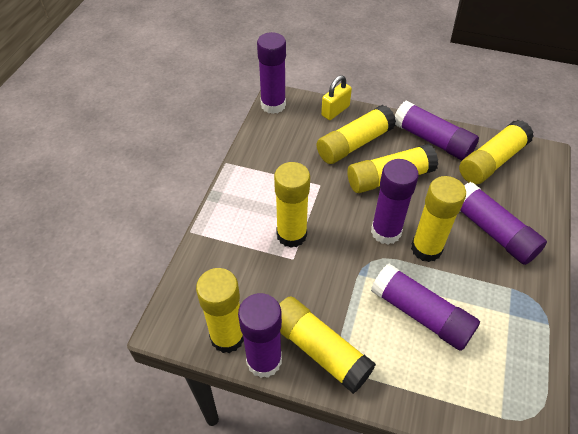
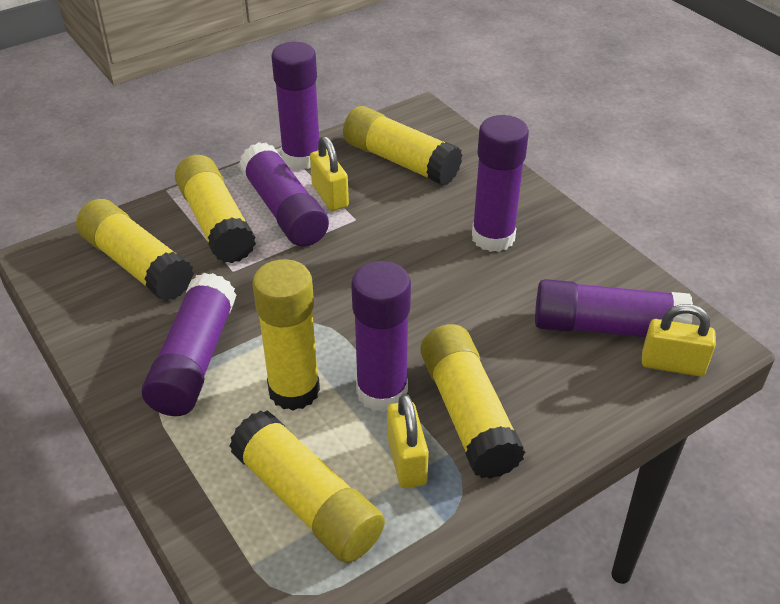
yellow glue stick: 7 -> 6
yellow padlock: 1 -> 3

